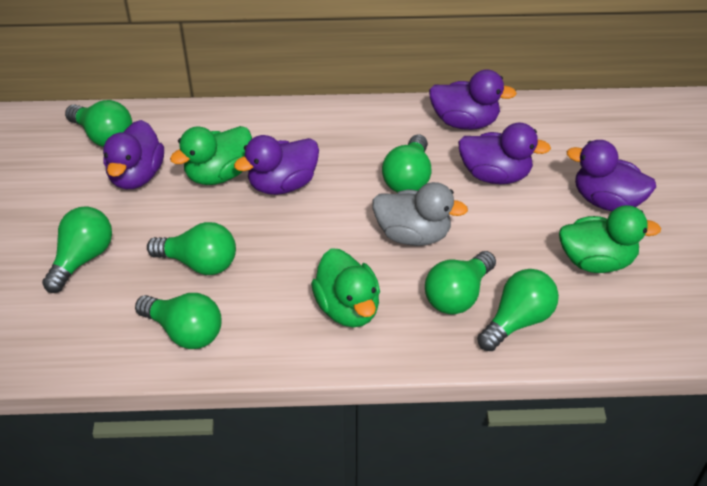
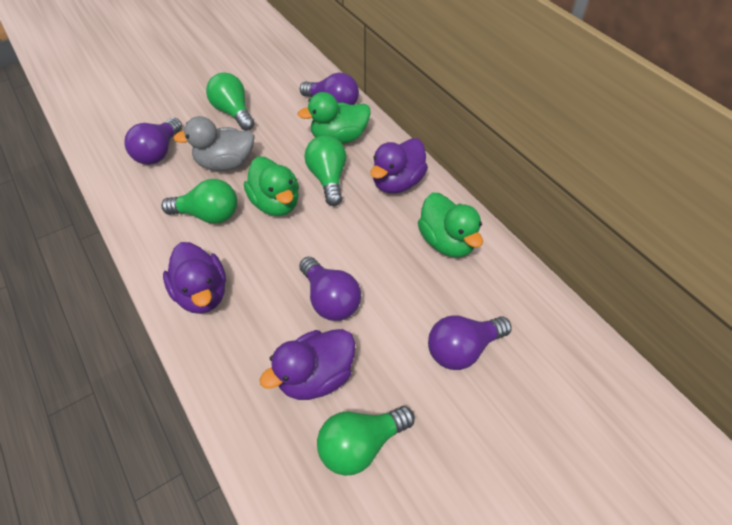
green light bulb: 7 -> 4
purple duck: 5 -> 3
purple light bulb: 0 -> 4

